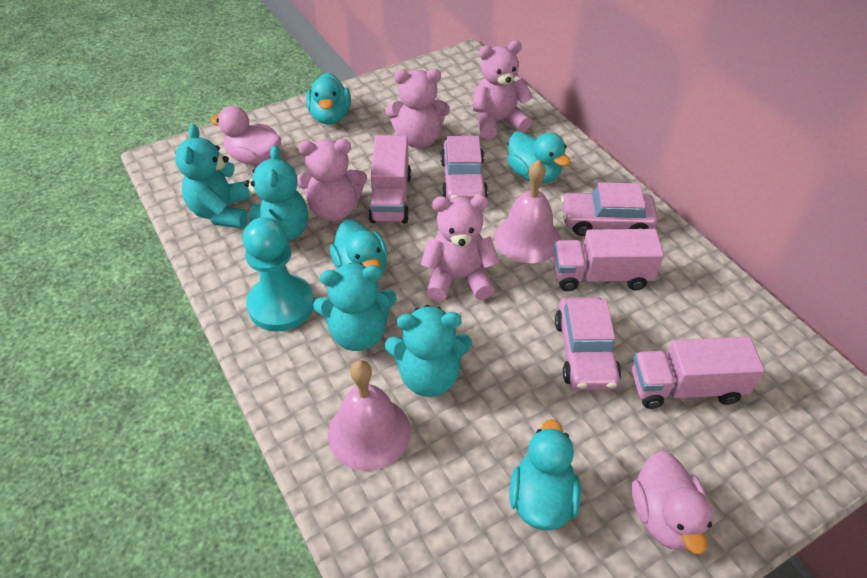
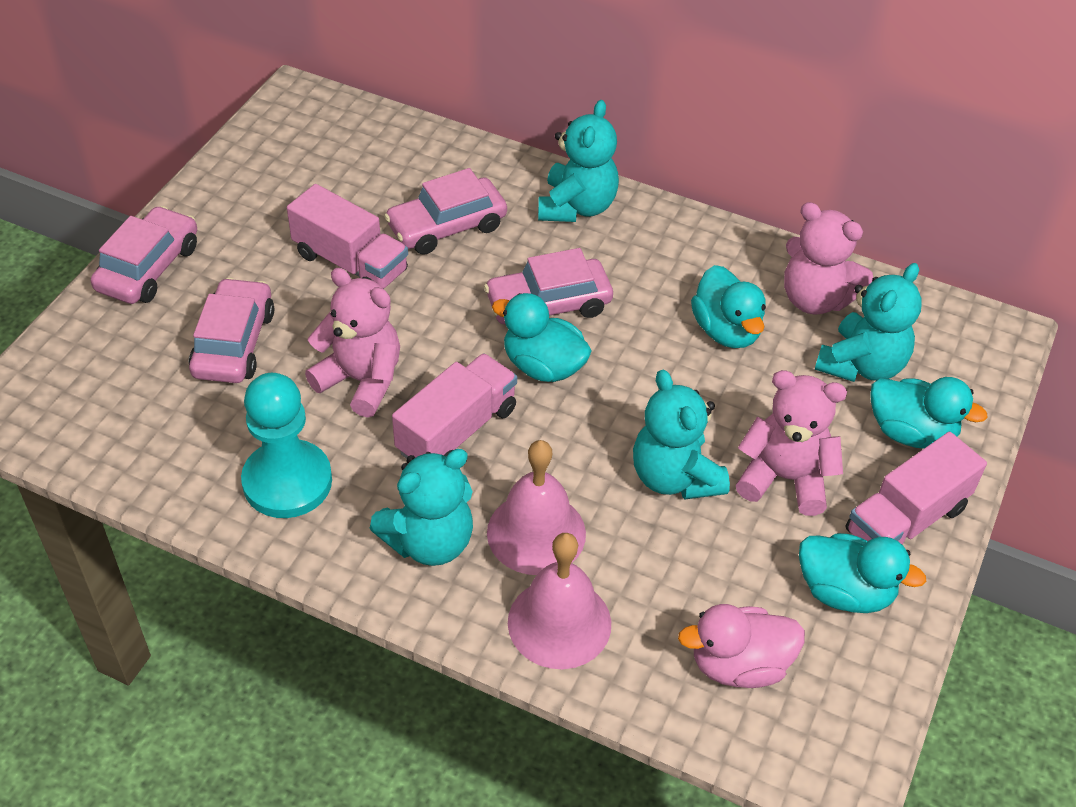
pink car: 3 -> 4
pink duck: 2 -> 1
pink teddy bear: 4 -> 3

